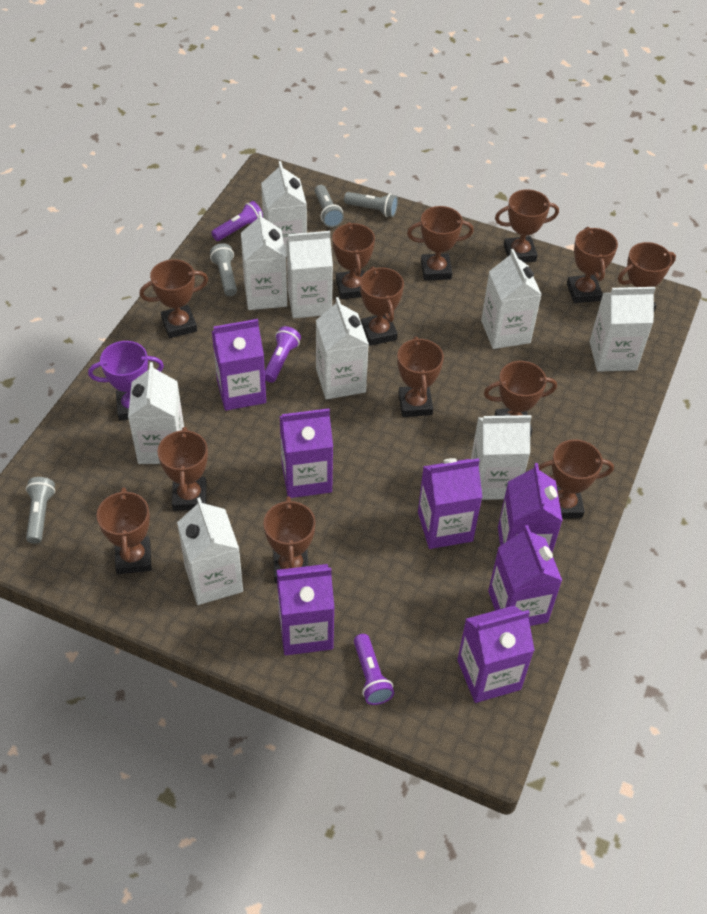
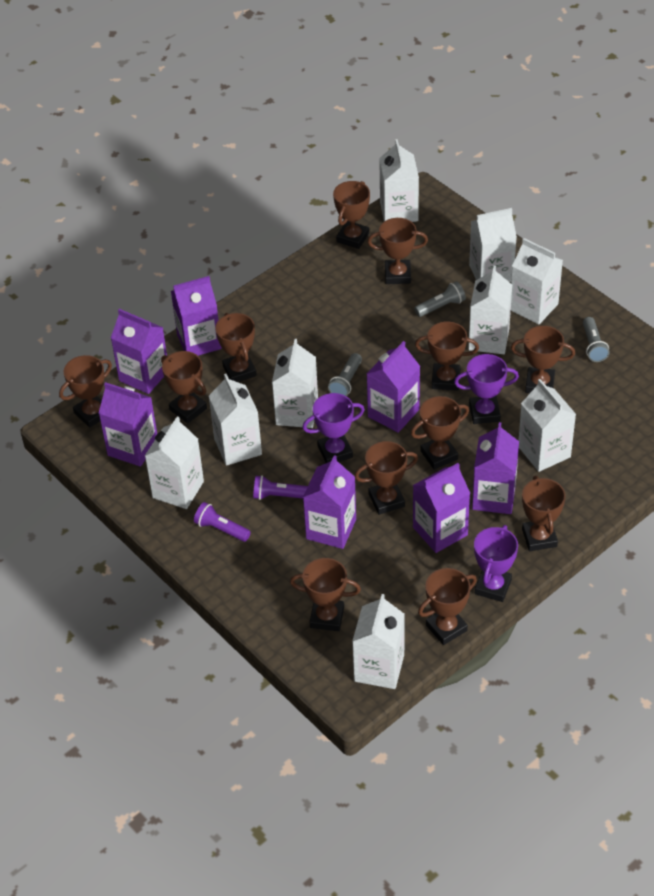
brown trophy: 13 -> 12
grey flashlight: 4 -> 3
purple flashlight: 3 -> 2
purple trophy: 1 -> 3

